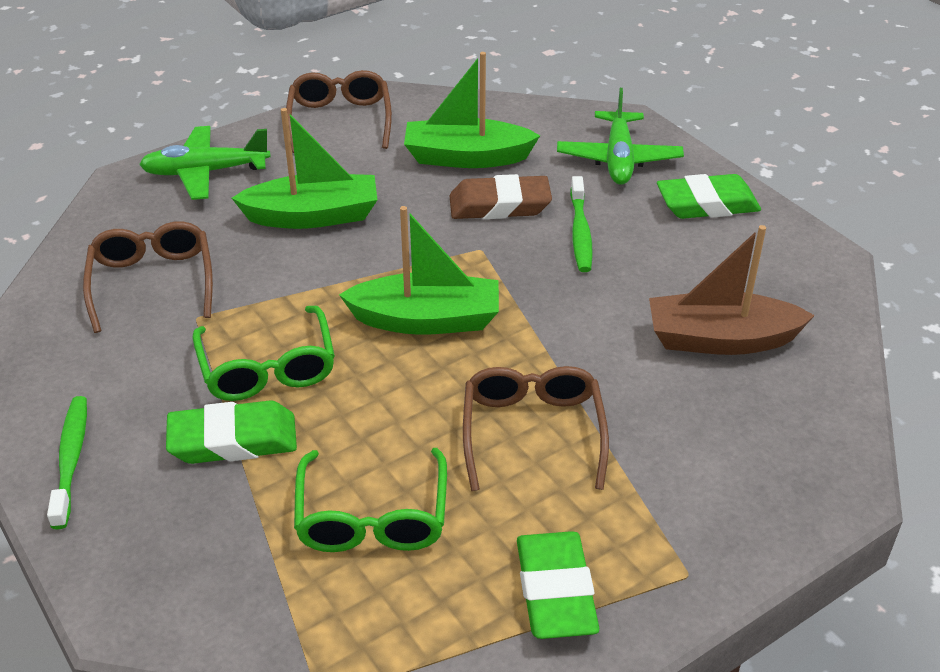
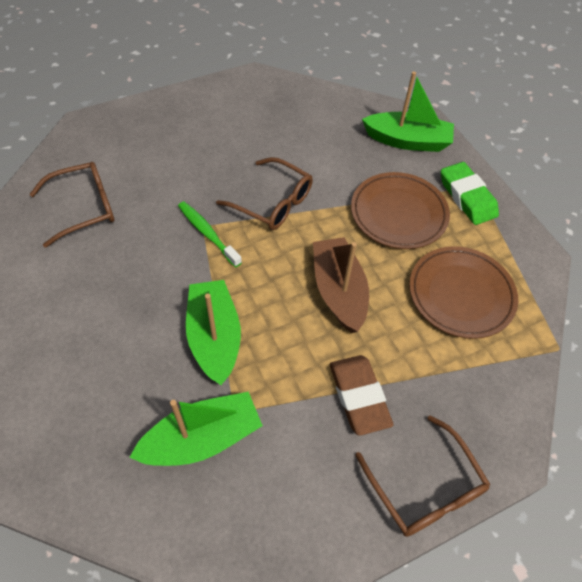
brown plate: 0 -> 2
green eraser: 3 -> 1
green glasses: 2 -> 0
green plane: 2 -> 0
green toothbrush: 2 -> 1

